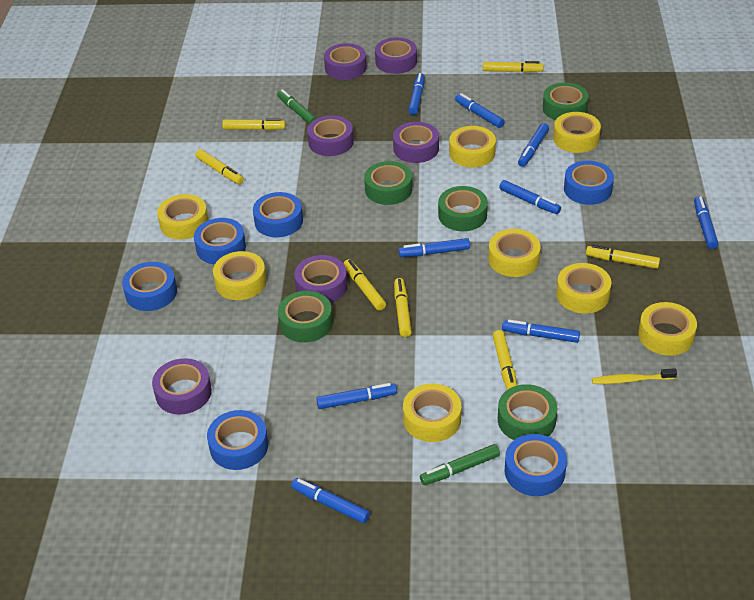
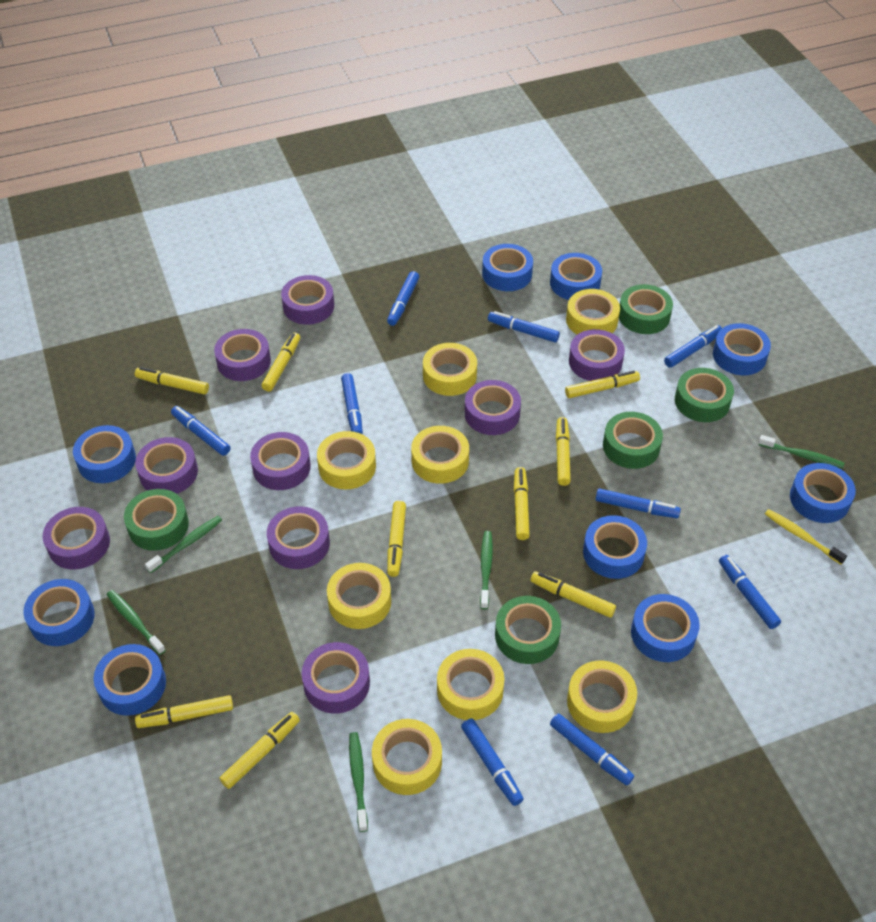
blue tape: 6 -> 9
green marker: 2 -> 0
green toothbrush: 0 -> 5
purple tape: 6 -> 9
yellow marker: 7 -> 9

